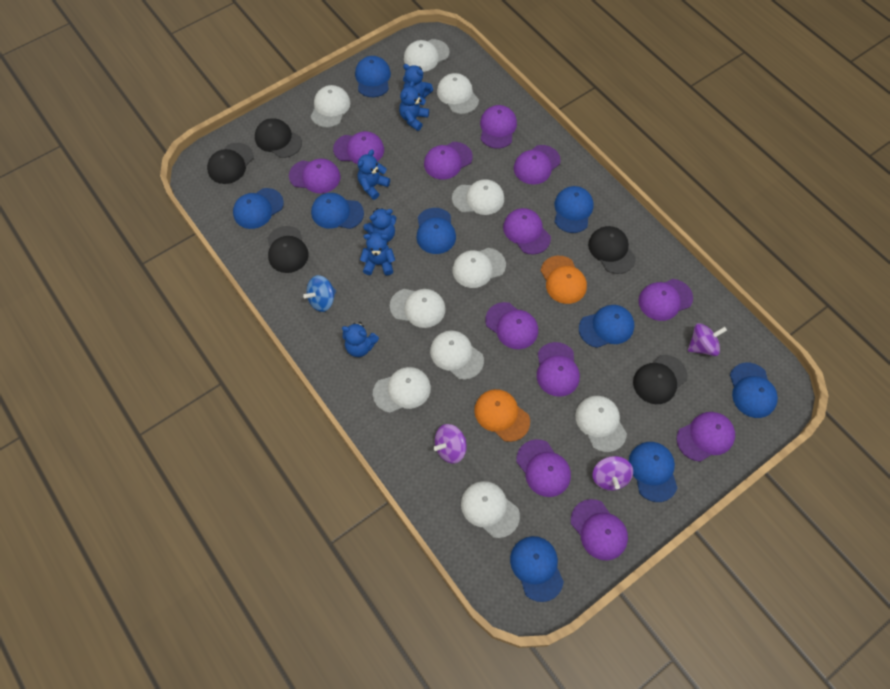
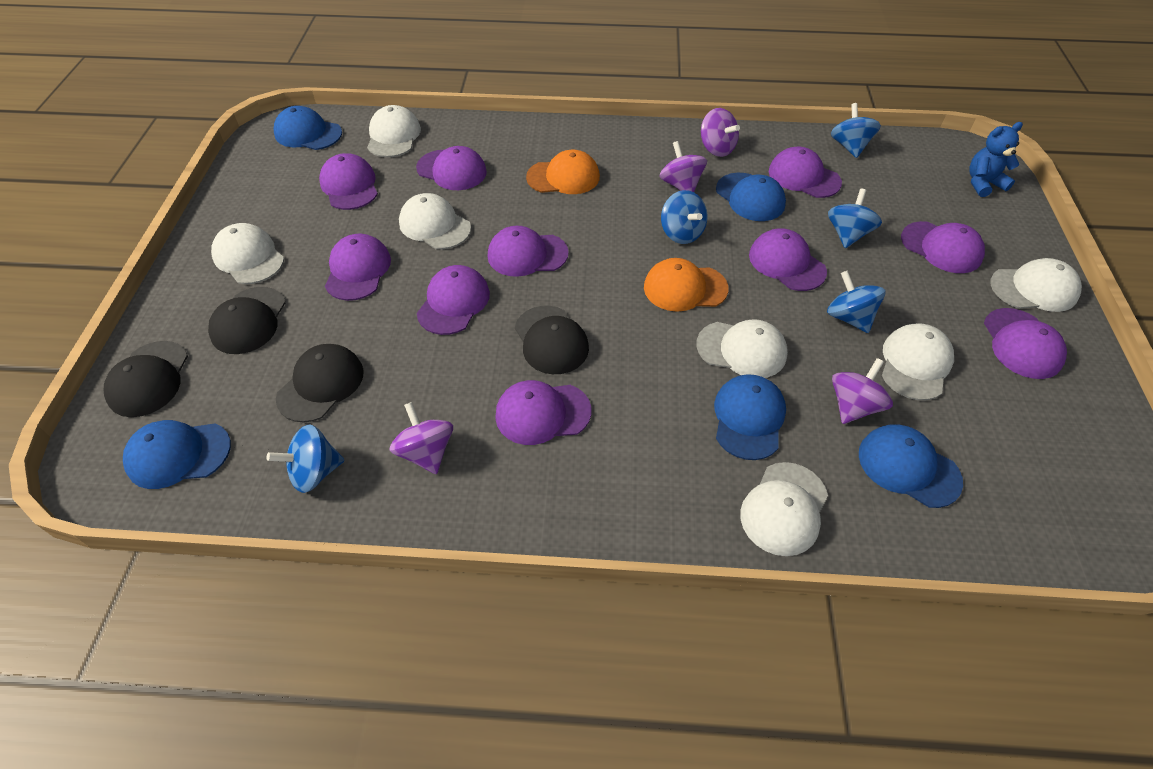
black cap: 5 -> 4
blue cap: 9 -> 5
blue spinning top: 1 -> 5
blue teddy bear: 6 -> 1
purple cap: 12 -> 10
purple spinning top: 3 -> 4
white cap: 10 -> 7

